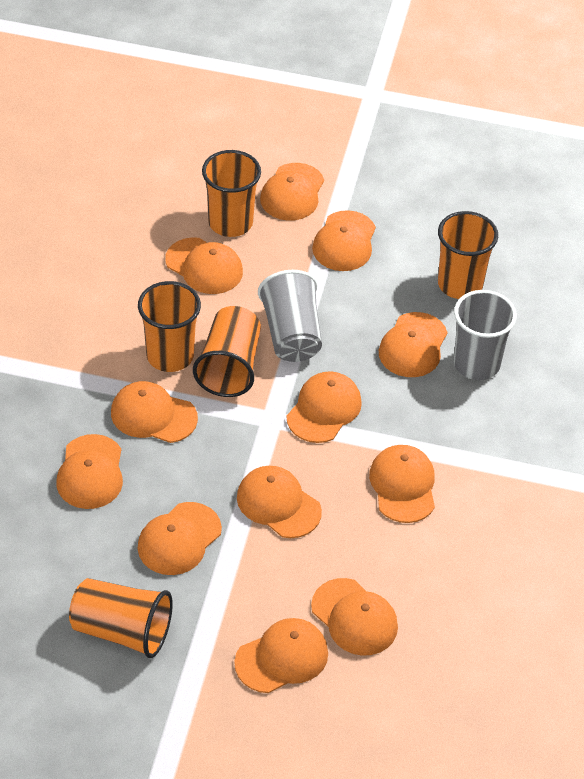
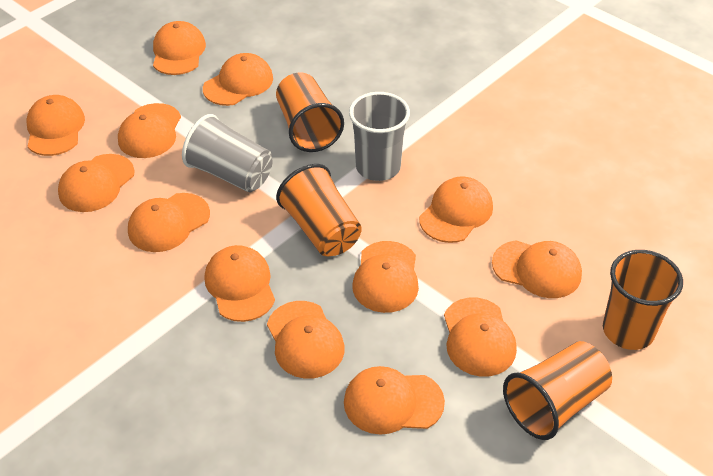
orange cap: 12 -> 13
orange cup: 5 -> 4

